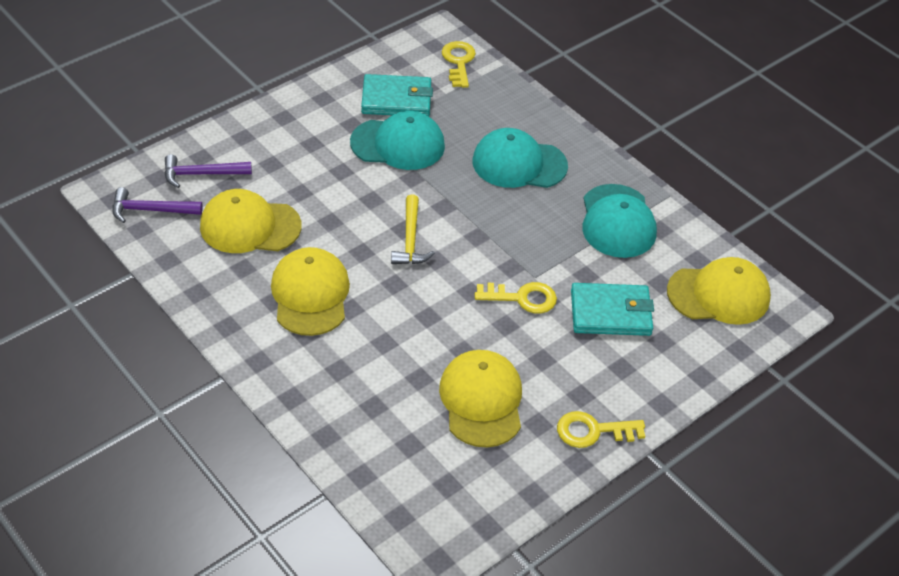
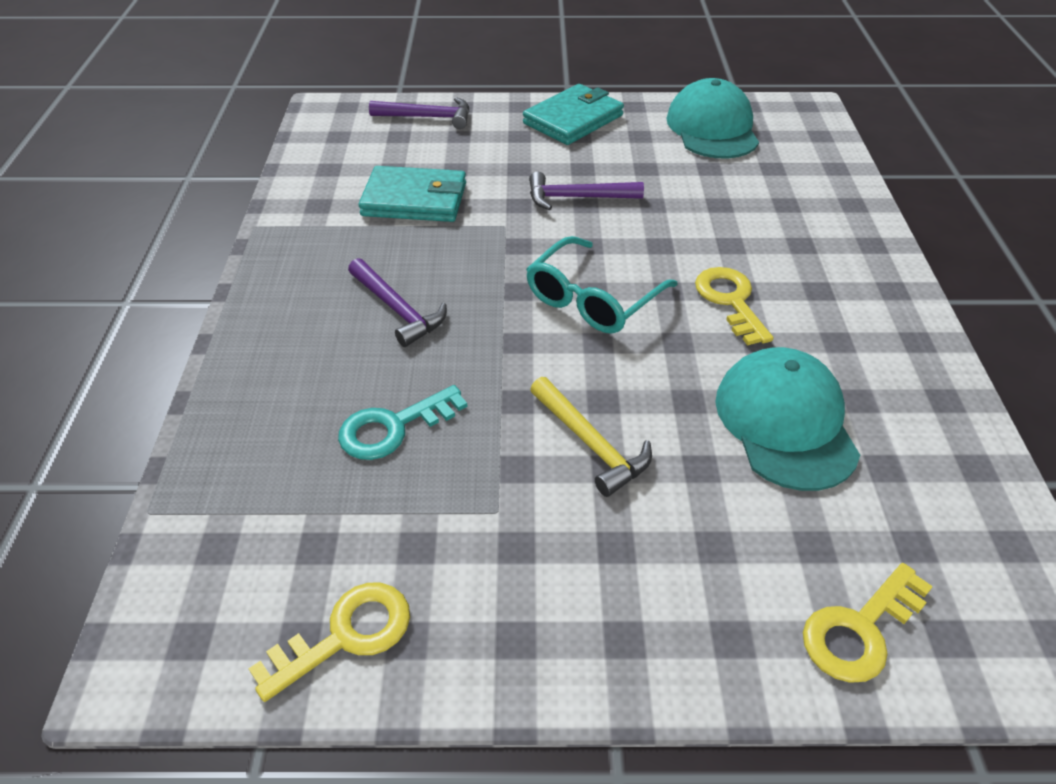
purple hammer: 2 -> 3
turquoise cap: 3 -> 2
turquoise glasses: 0 -> 1
turquoise key: 0 -> 1
yellow cap: 4 -> 0

